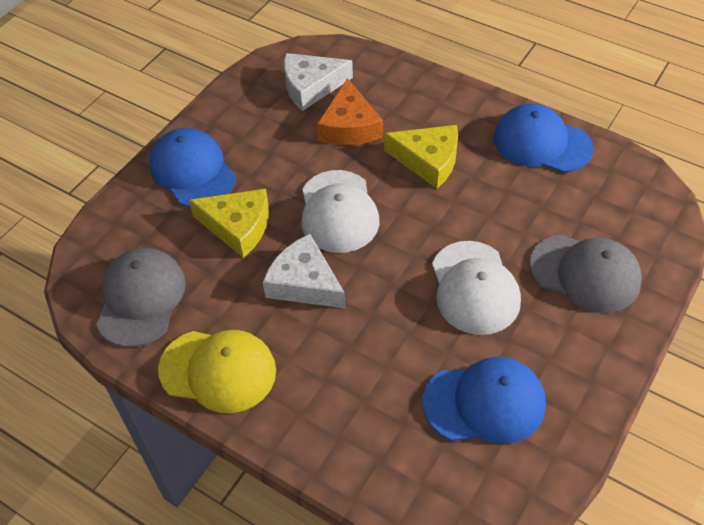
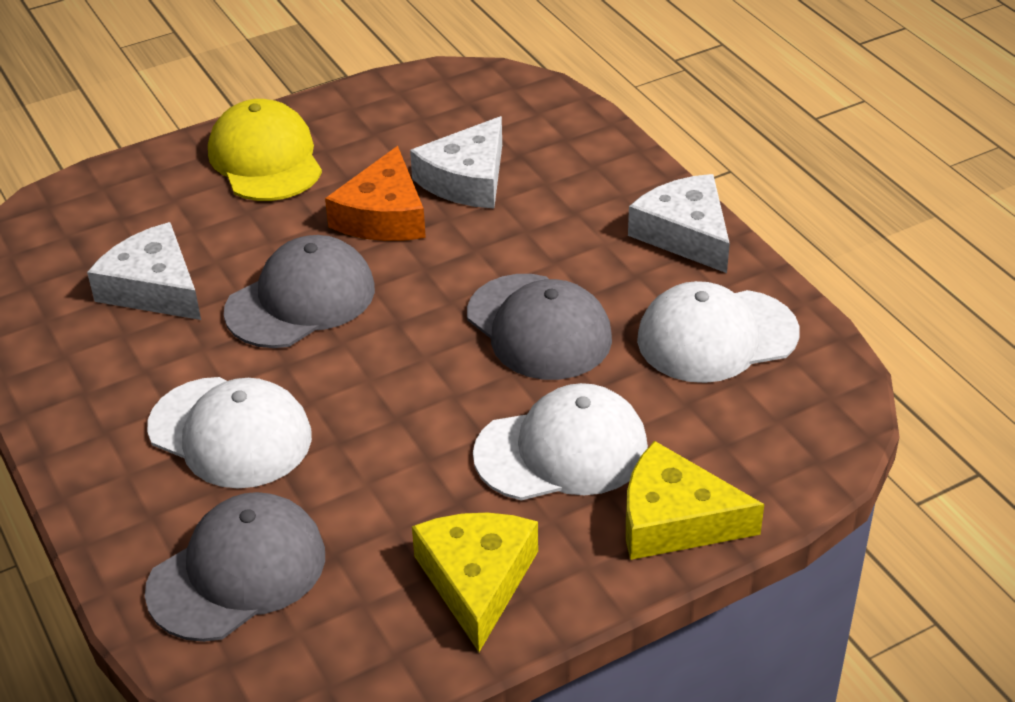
blue cap: 3 -> 0
grey cap: 2 -> 3
white cap: 2 -> 3
white cheese: 2 -> 3

